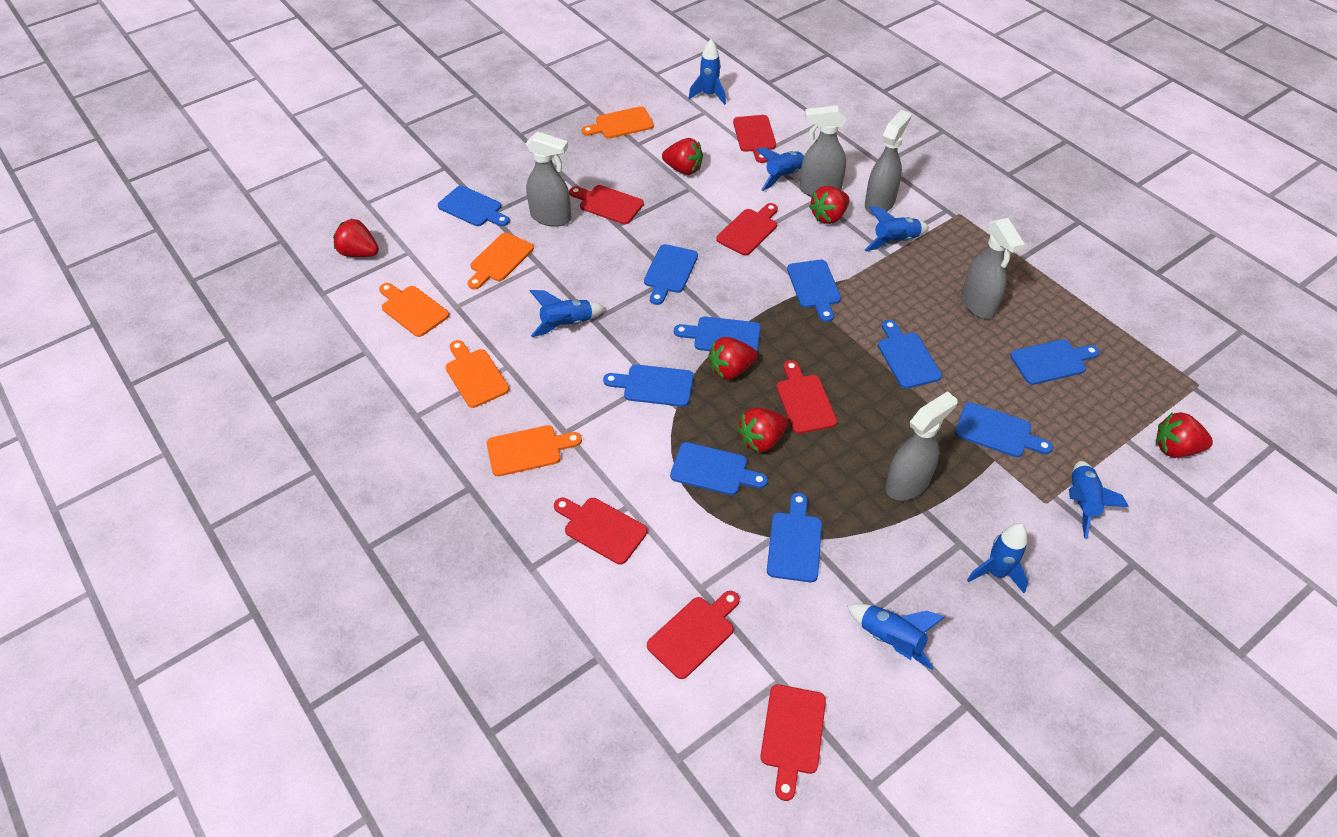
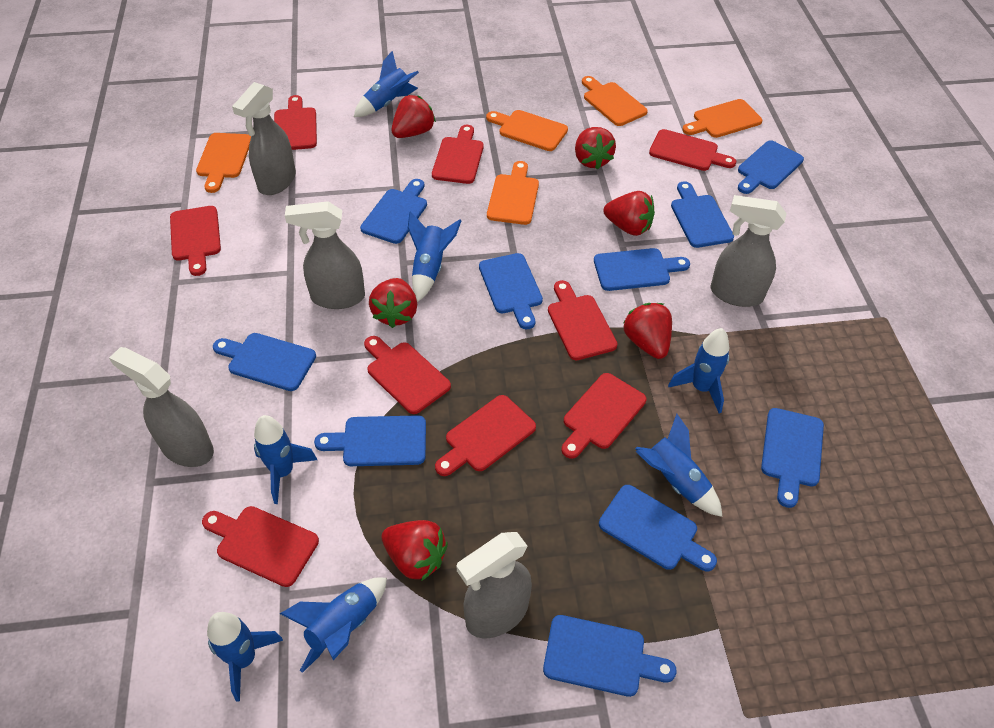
red cutting board: 7 -> 9

